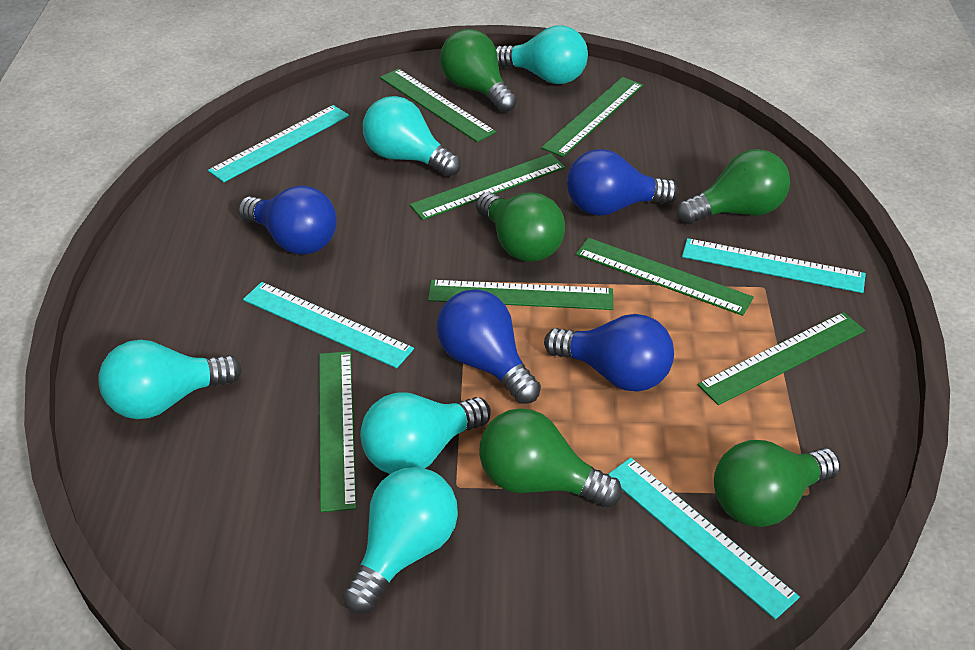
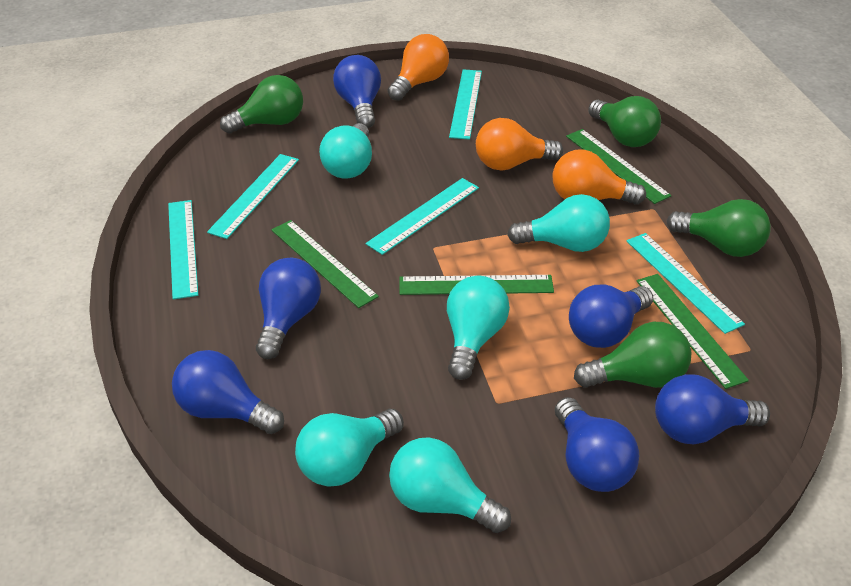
blue light bulb: 4 -> 6
green light bulb: 5 -> 4
green ruler: 7 -> 4
orange light bulb: 0 -> 3
turquoise ruler: 4 -> 5

